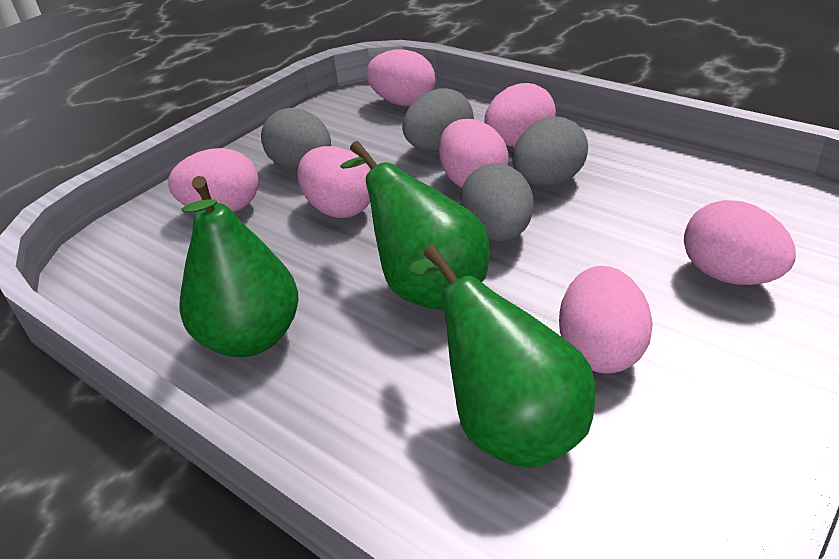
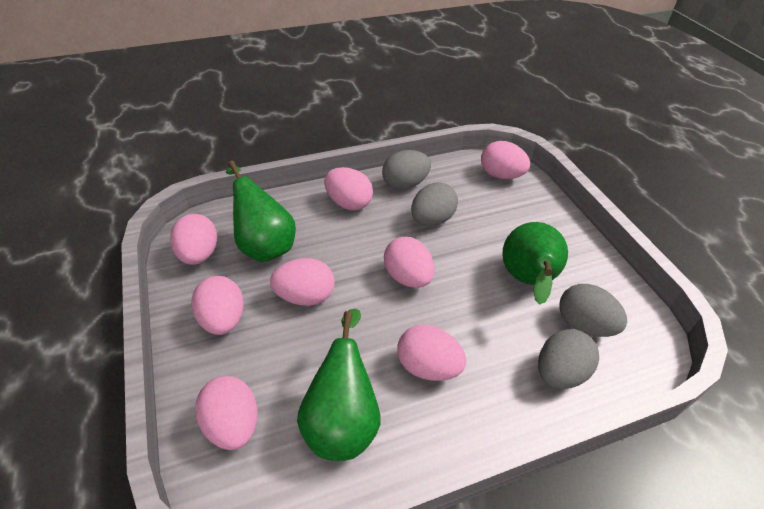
pink egg: 7 -> 8

